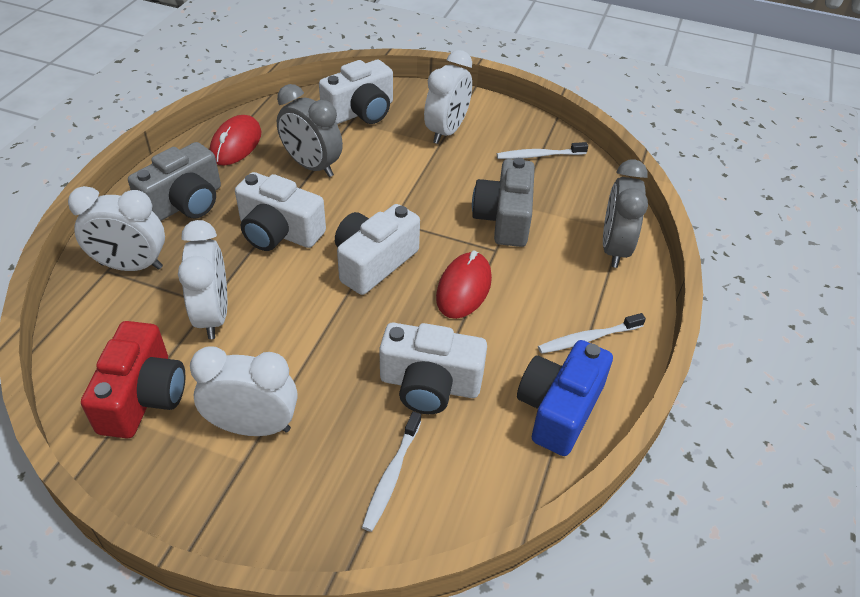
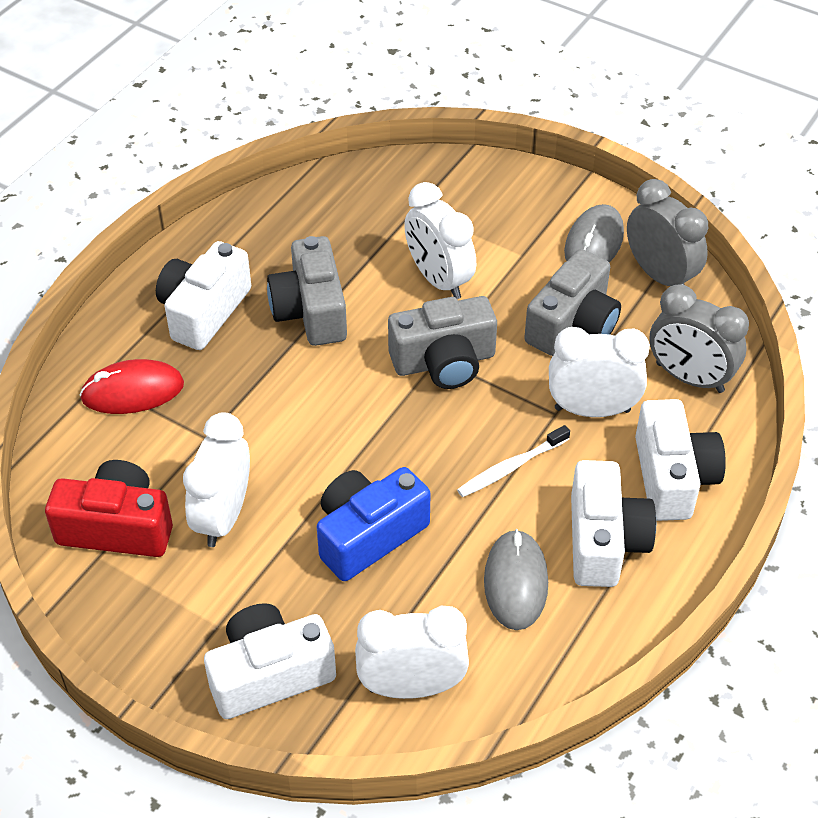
grey camera: 2 -> 3
grey mouse: 0 -> 2
red mouse: 2 -> 1
white toothbrush: 3 -> 1

